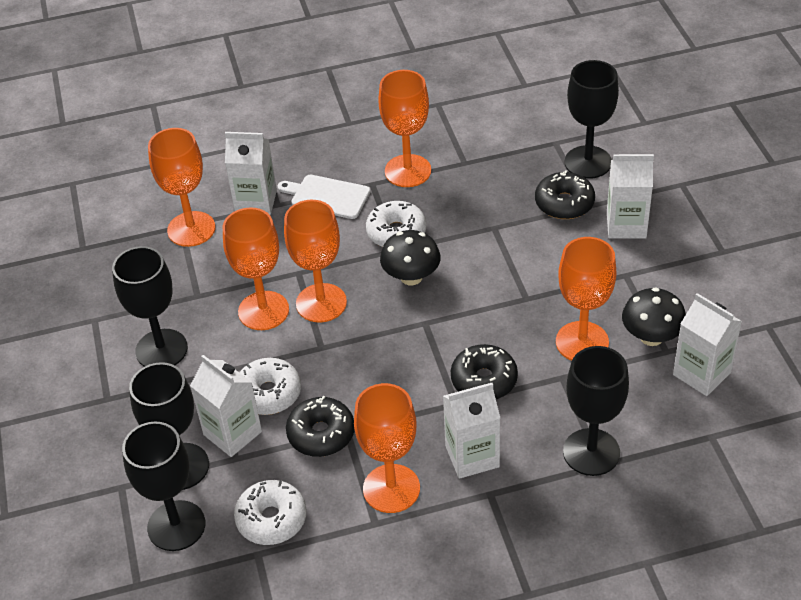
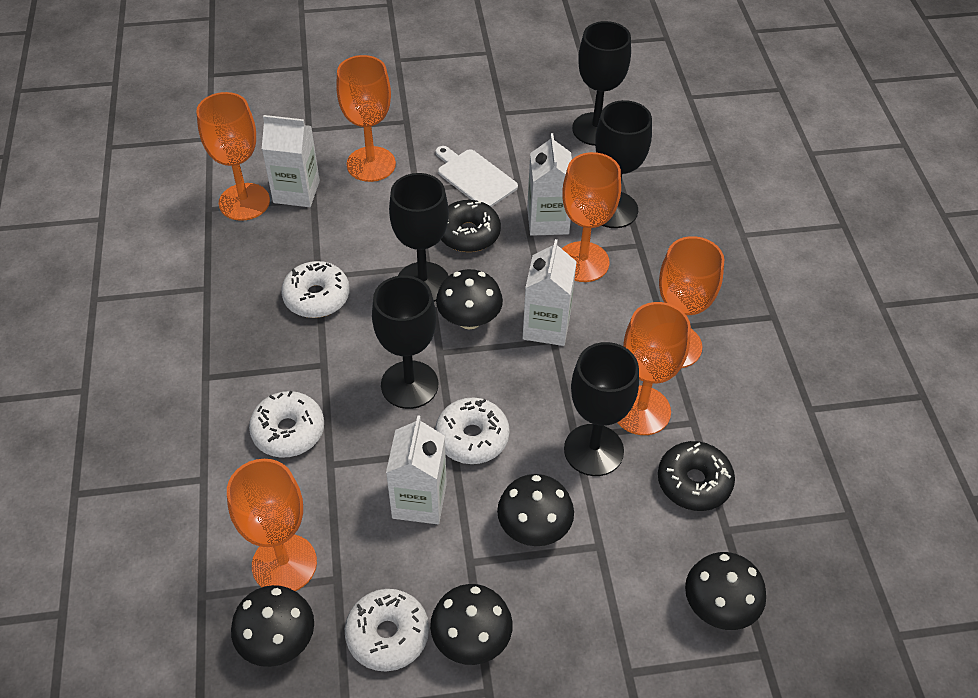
black donut: 3 -> 2
black mushroom: 2 -> 5
white carton: 5 -> 4
white donut: 3 -> 4

